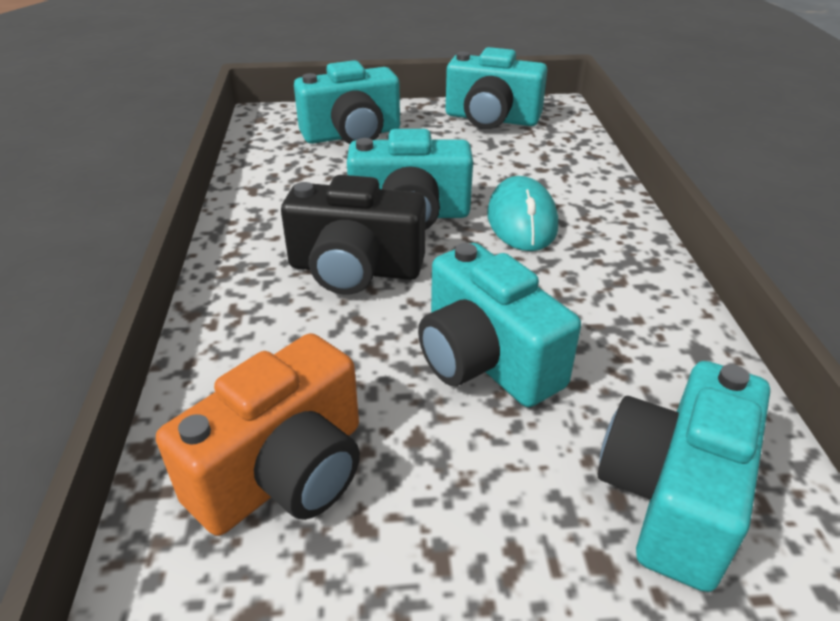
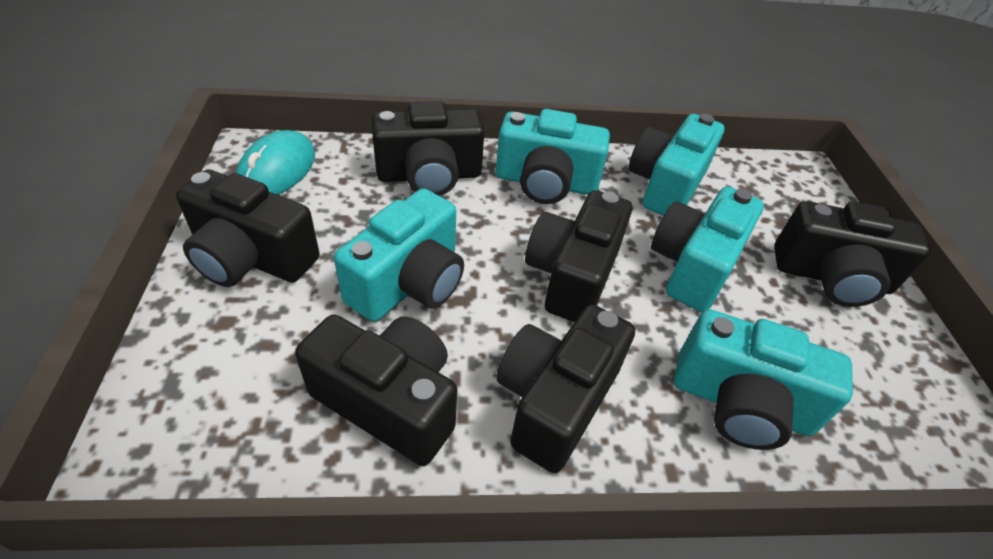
black camera: 1 -> 6
orange camera: 1 -> 0

